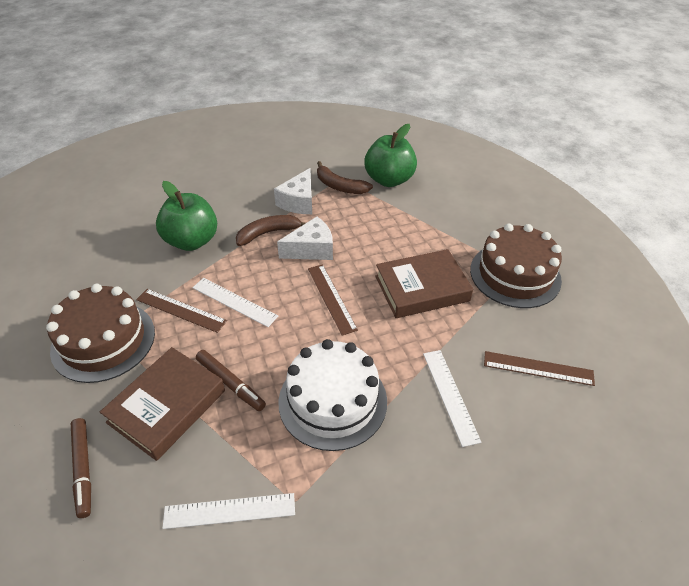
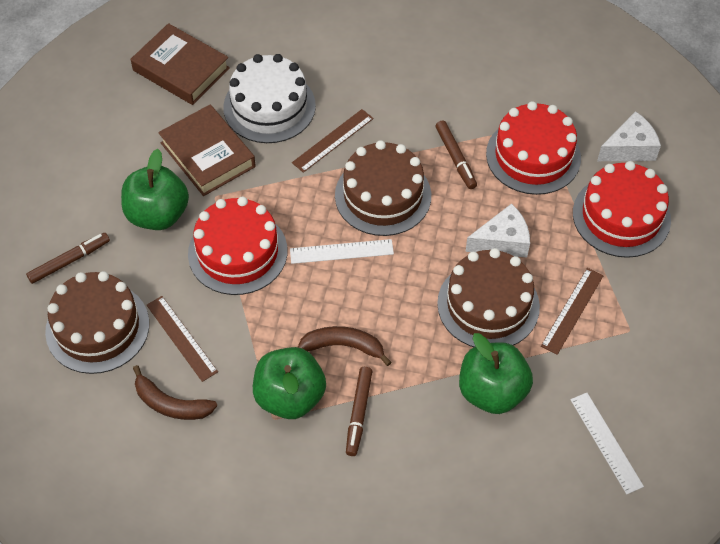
brown cake: 2 -> 3
brown marker: 2 -> 3
green apple: 2 -> 3
red cake: 0 -> 3
white ruler: 3 -> 2

